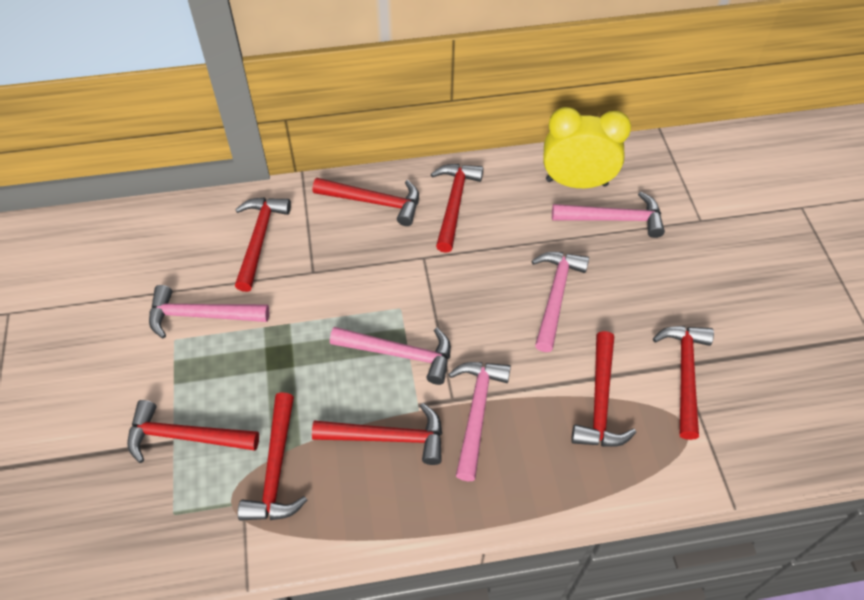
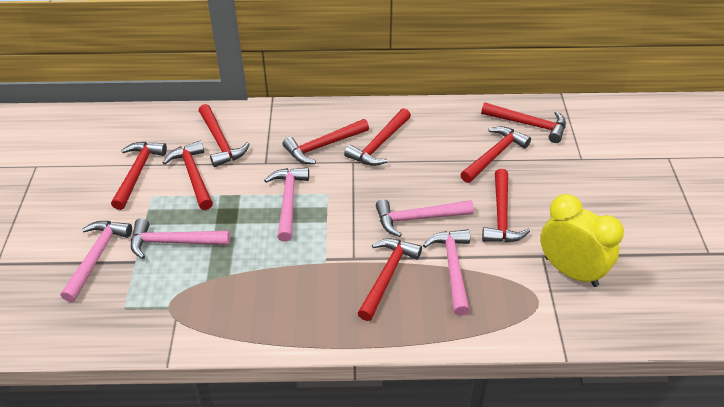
red hammer: 8 -> 9

